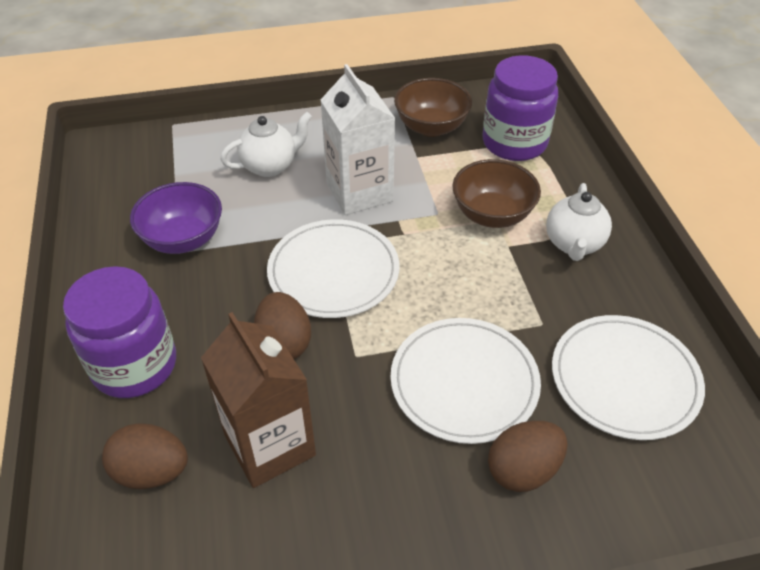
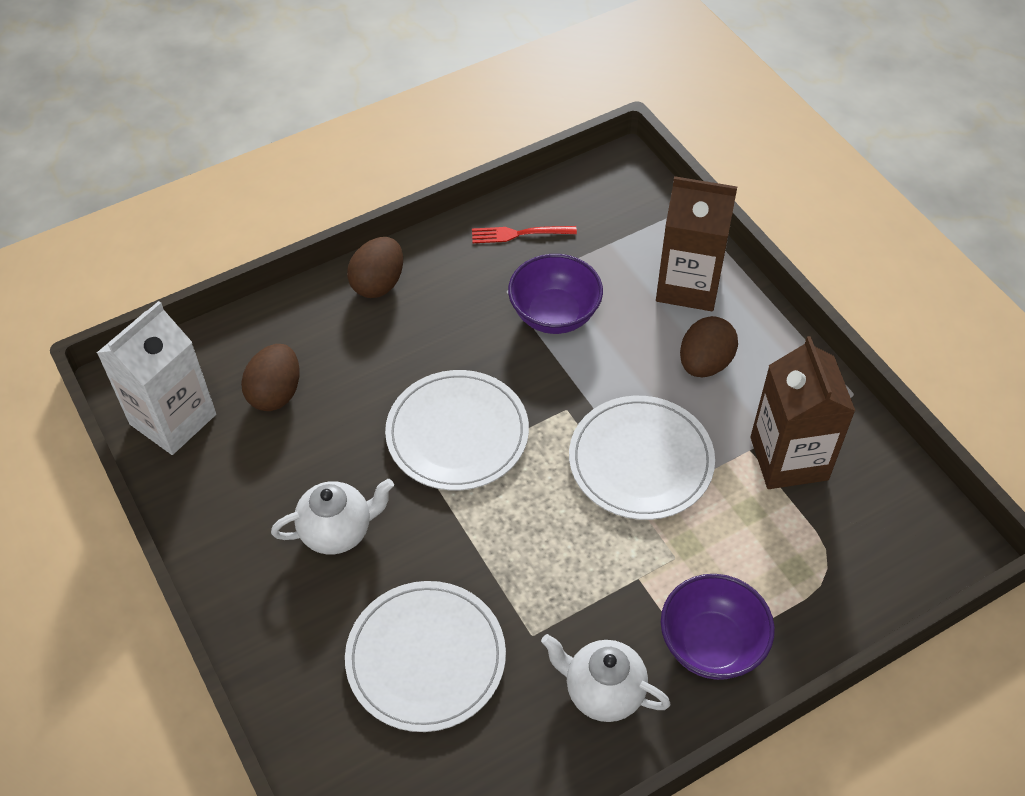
brown bowl: 2 -> 0
brown carton: 1 -> 2
purple bowl: 1 -> 2
purple jar: 2 -> 0
red fork: 0 -> 1

